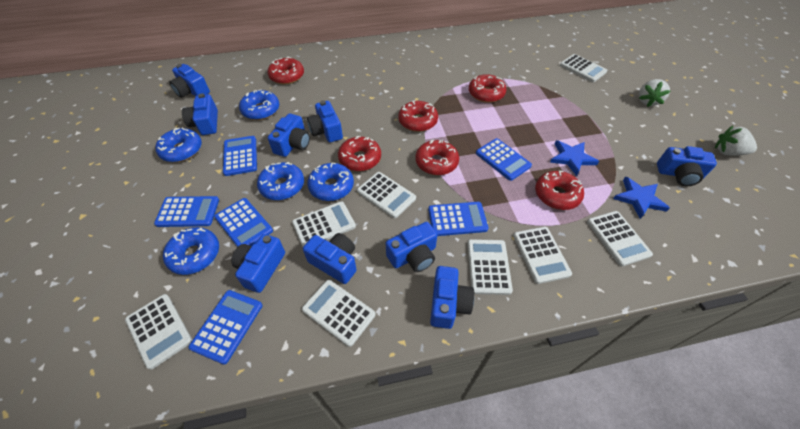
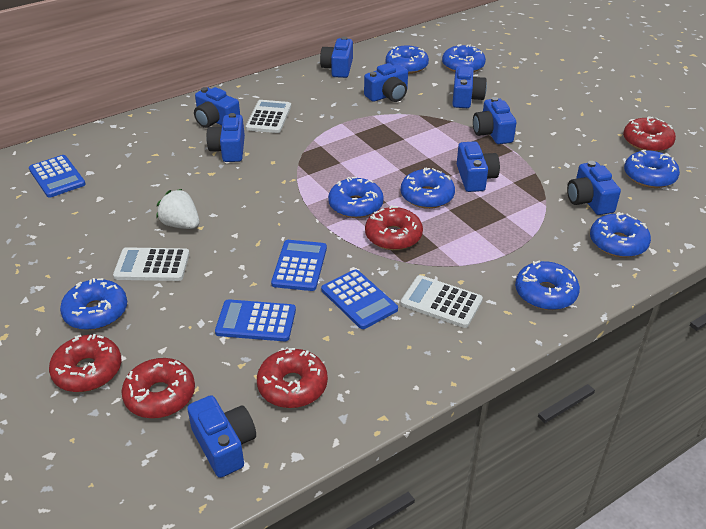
blue calculator: 6 -> 4
blue donut: 5 -> 8
blue star: 2 -> 0
red donut: 6 -> 5
white calculator: 8 -> 3
white strawberry: 2 -> 1

